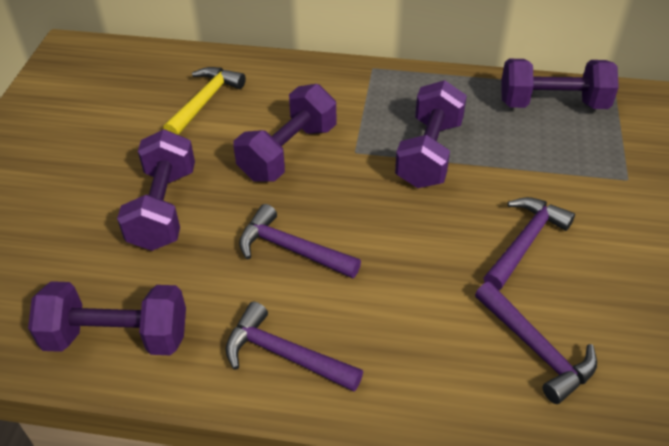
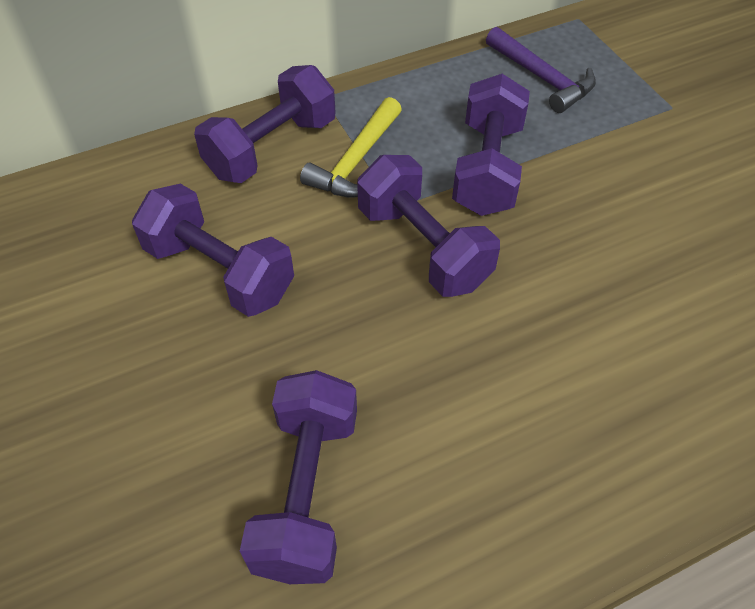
purple hammer: 4 -> 1

